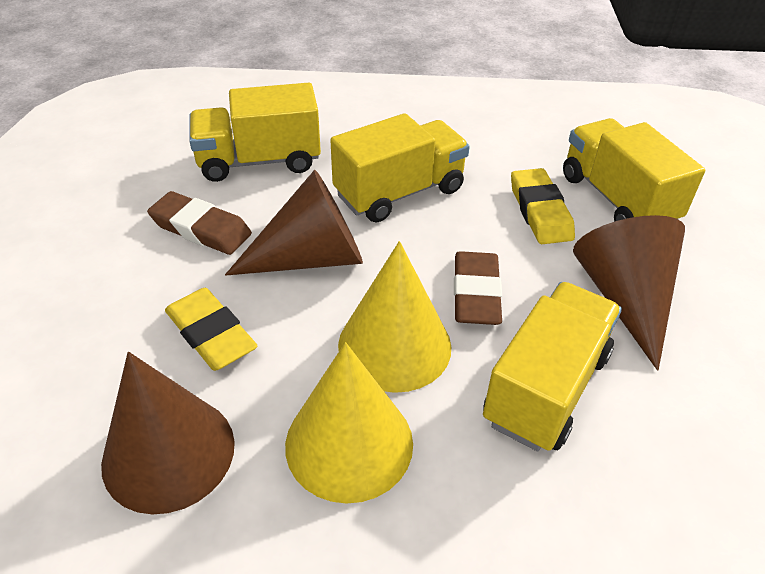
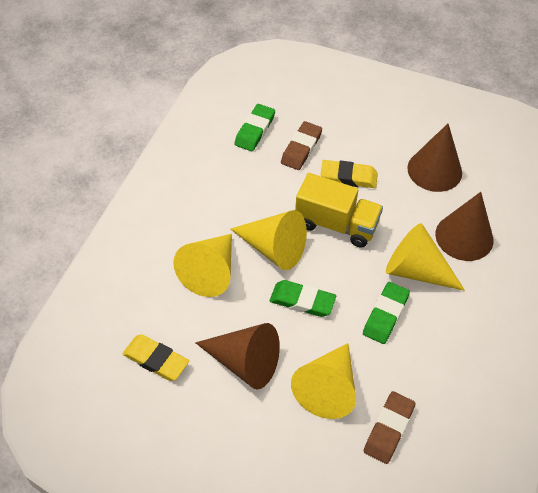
green eraser: 0 -> 3
yellow cone: 2 -> 4
yellow truck: 4 -> 1

